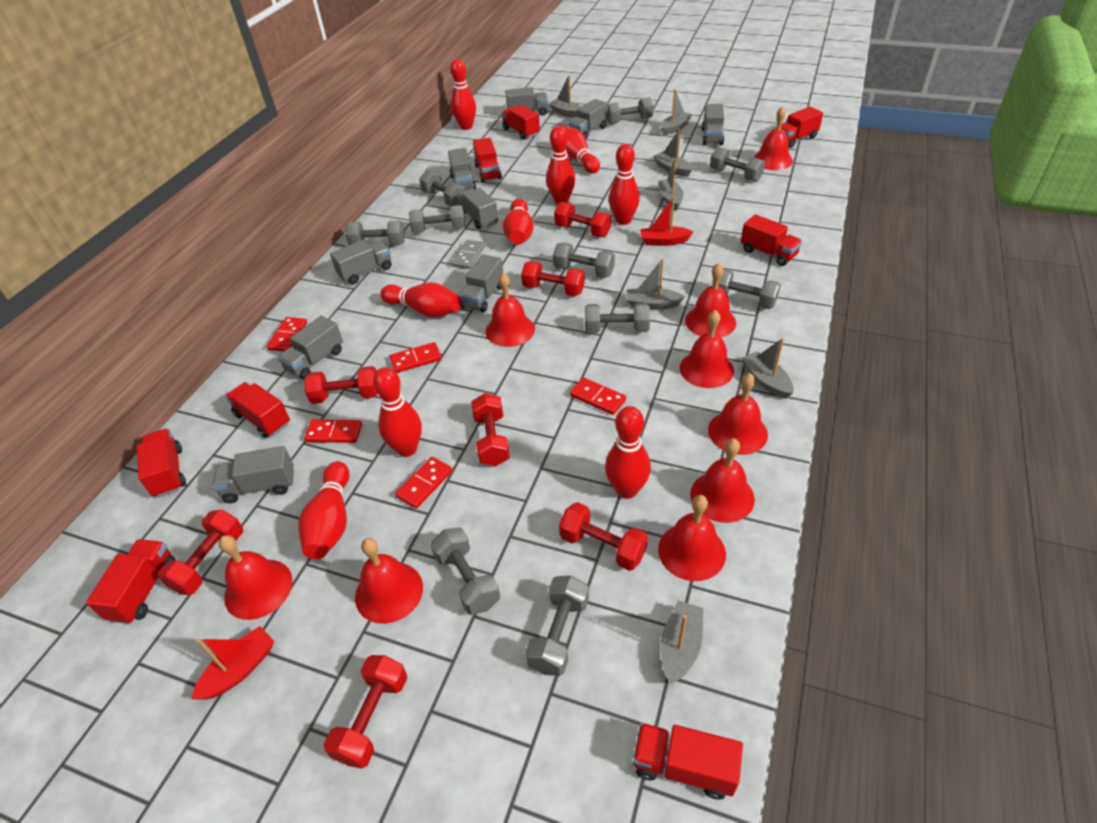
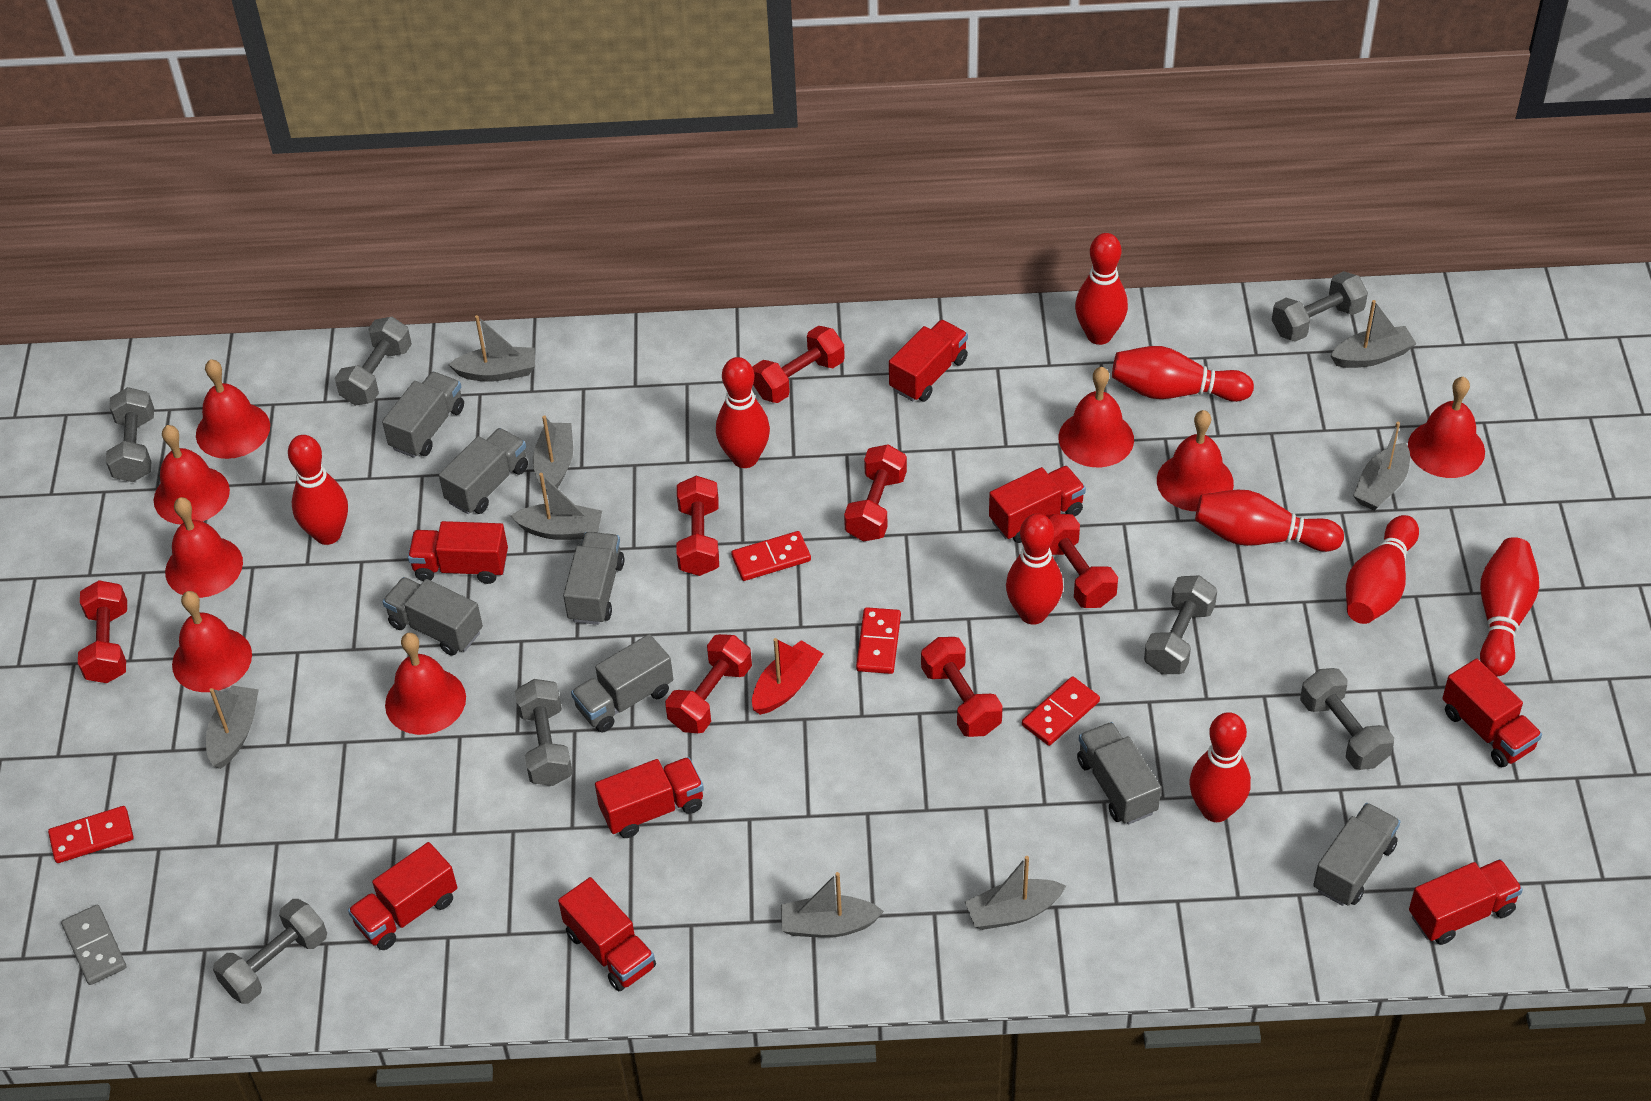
grey boat: 7 -> 8
grey dumbbell: 10 -> 7
grey truck: 9 -> 7
red bell: 9 -> 8
red boat: 2 -> 1
red domino: 5 -> 4

